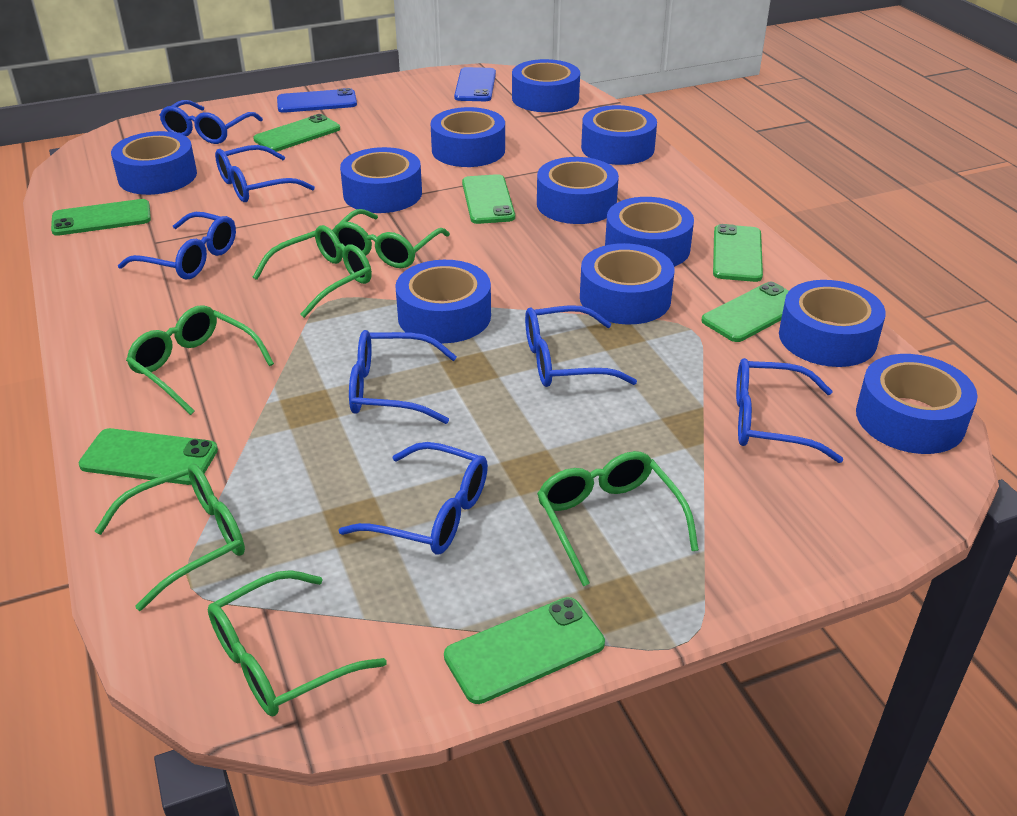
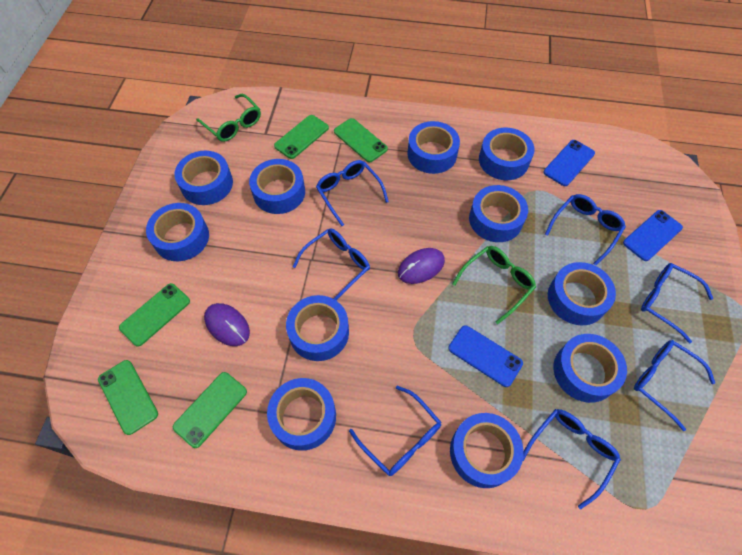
blue phone: 2 -> 3
green glasses: 6 -> 2
green phone: 7 -> 5
purple mouse: 0 -> 2

